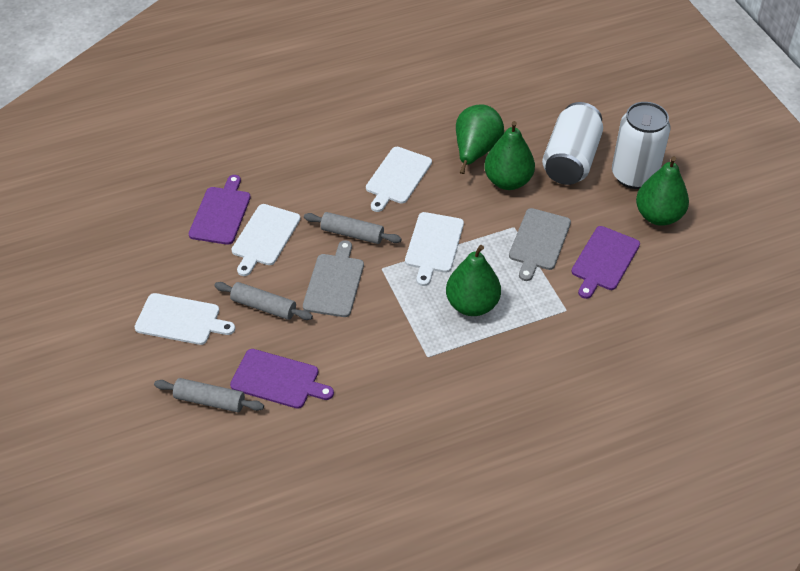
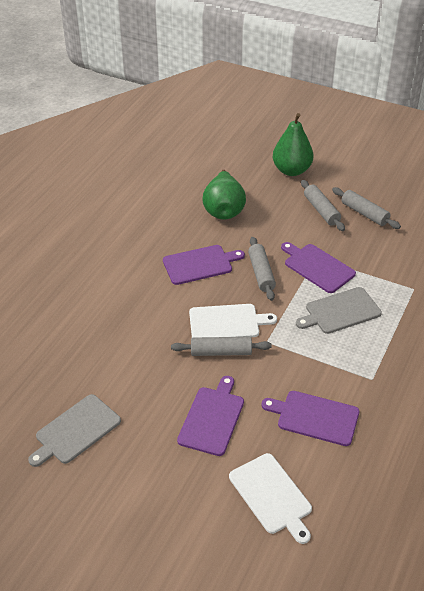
green pear: 4 -> 2
grey rolling pin: 3 -> 4
purple cutting board: 3 -> 4
white can: 2 -> 0
white cutting board: 4 -> 2

